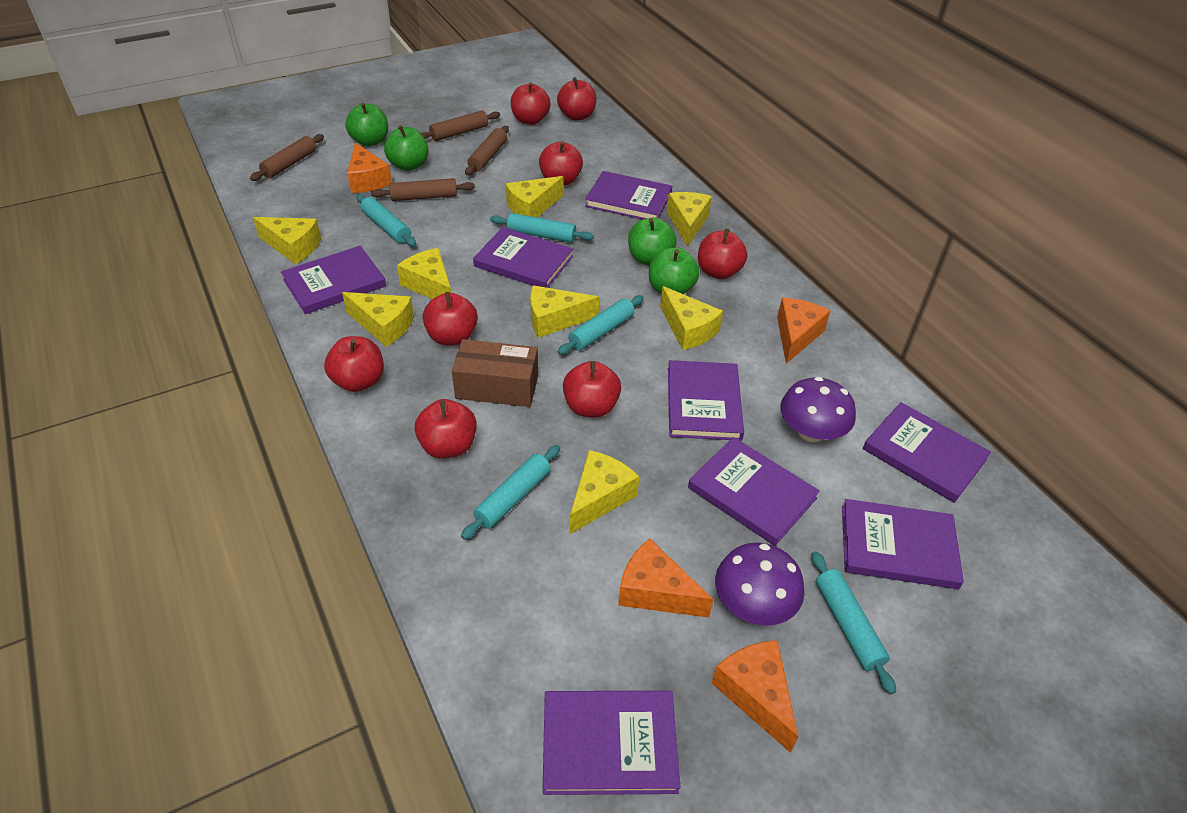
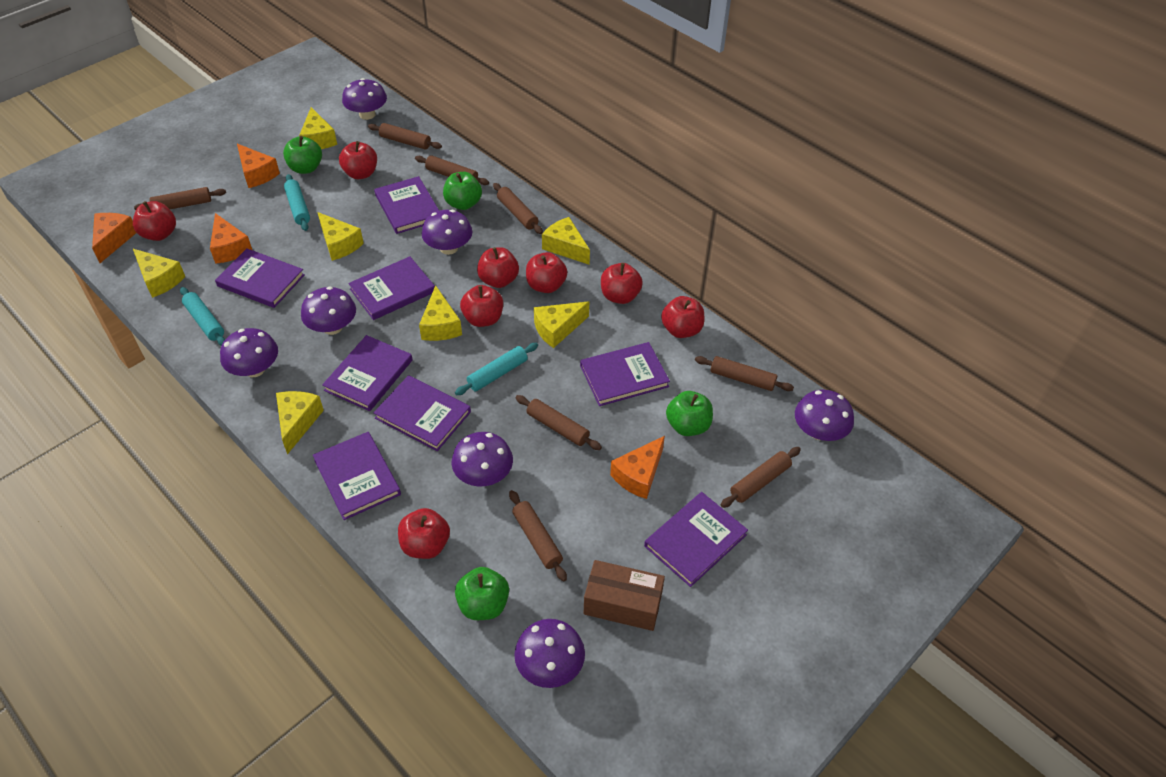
brown rolling pin: 4 -> 8
purple mushroom: 2 -> 7
turquoise rolling pin: 5 -> 3
yellow cheese: 8 -> 7

